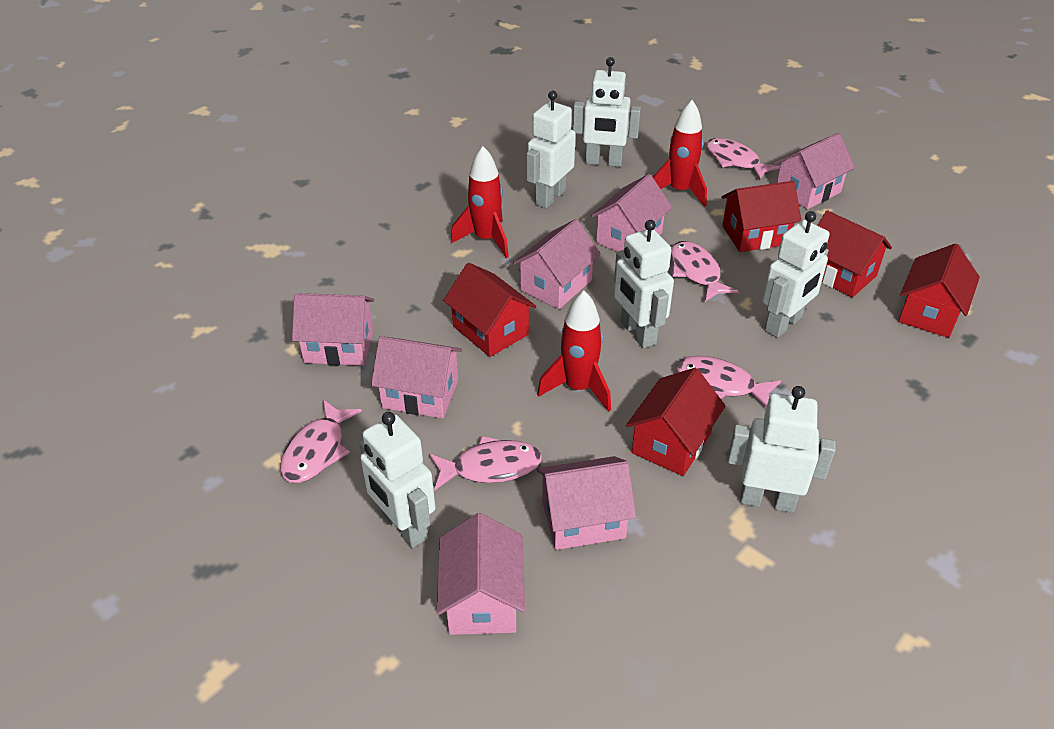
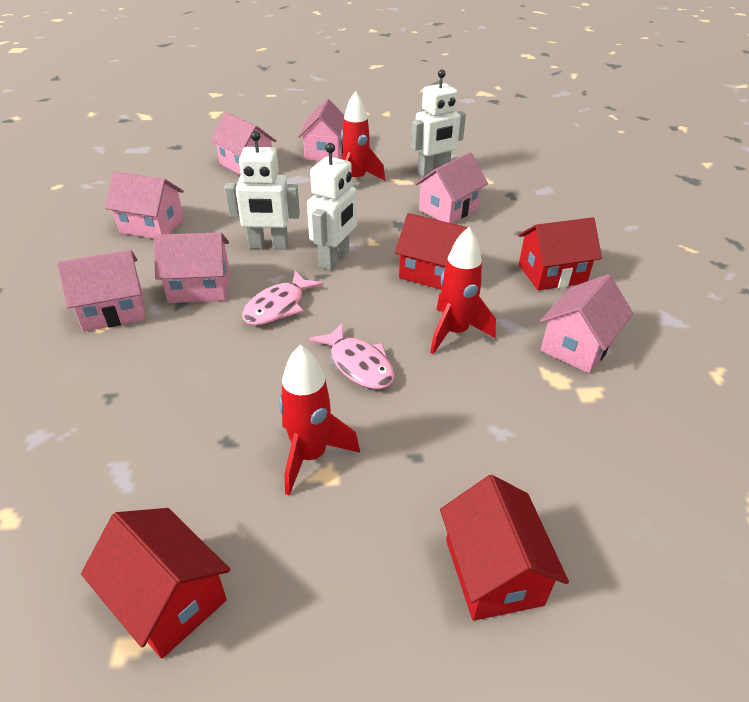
pink fish: 5 -> 2
red house: 5 -> 4
white robot: 6 -> 3

